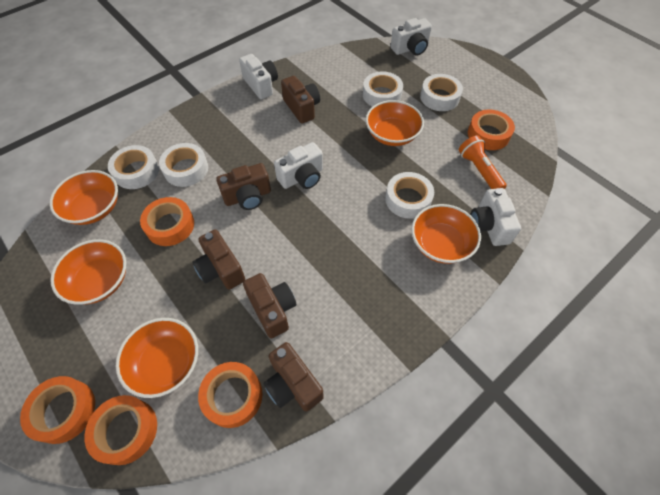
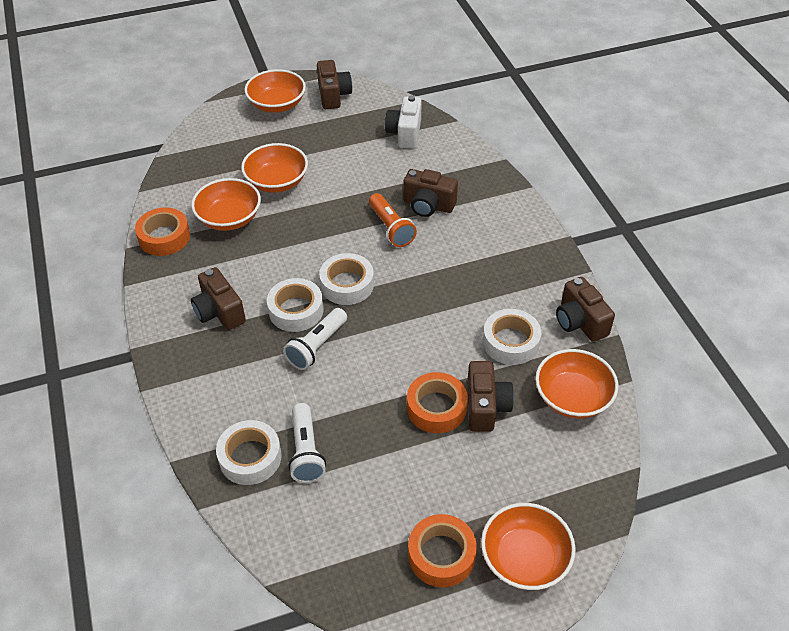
orange tape: 5 -> 3
white camera: 4 -> 1
white flashlight: 0 -> 2
white tape: 5 -> 4

